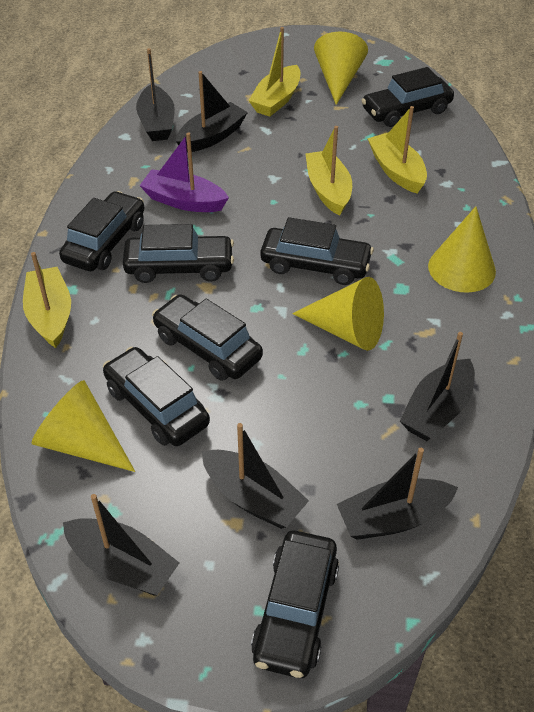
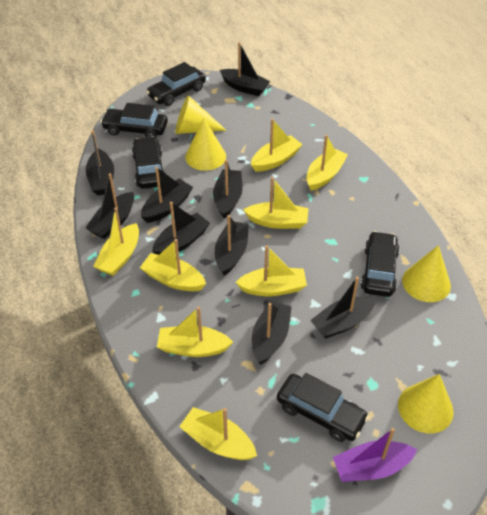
black boat: 6 -> 9
black car: 7 -> 5
yellow boat: 4 -> 8

